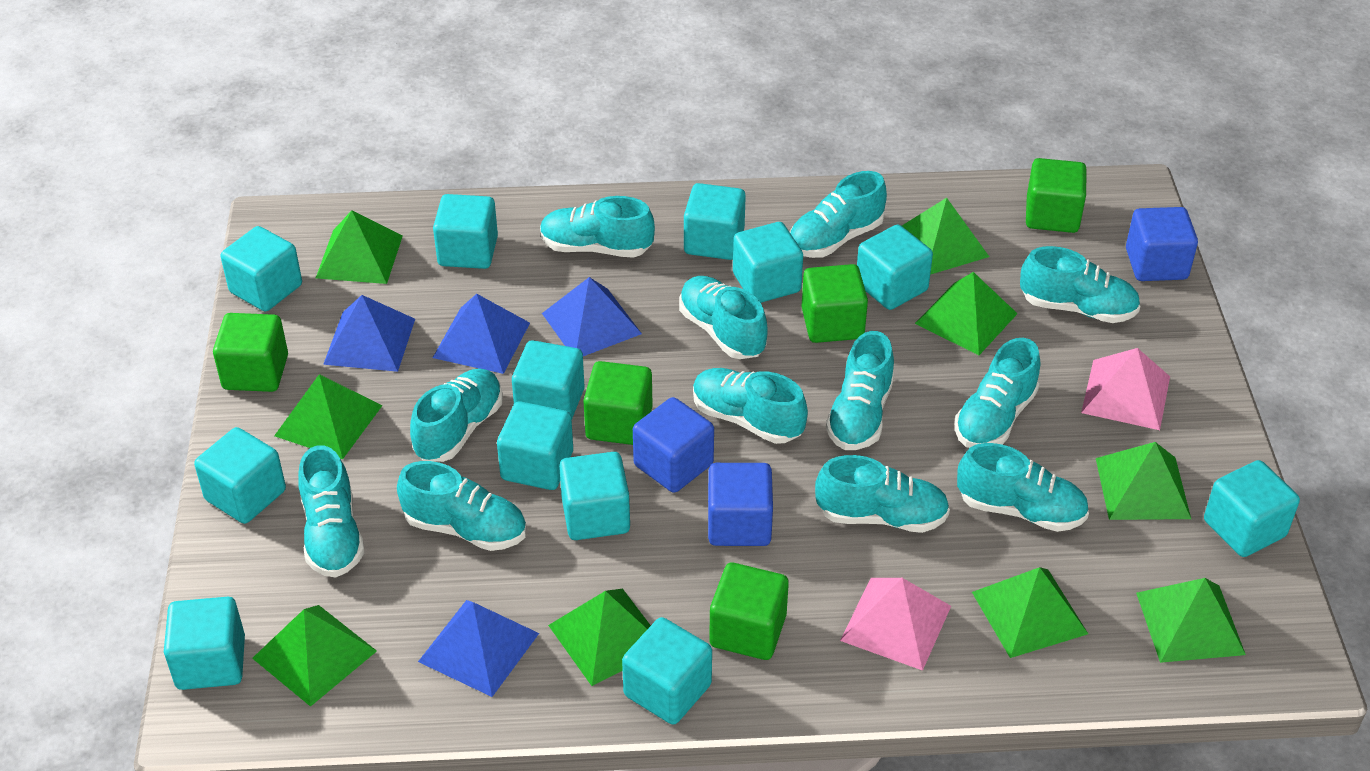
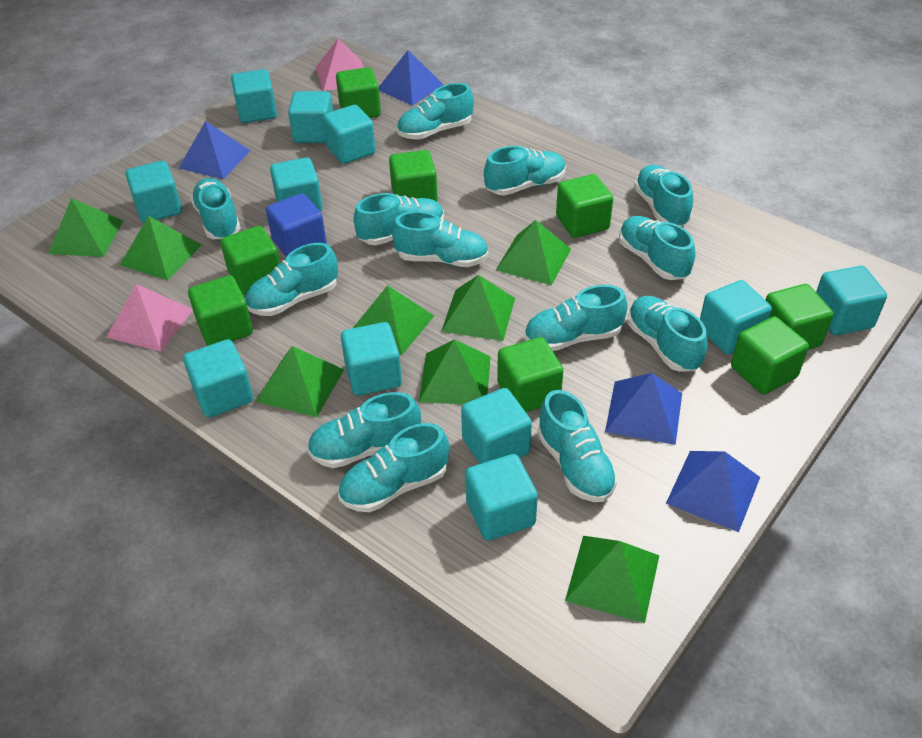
blue cube: 3 -> 1
green cube: 5 -> 8
green pyramid: 9 -> 8
turquoise cube: 12 -> 11
turquoise shoe: 12 -> 13

